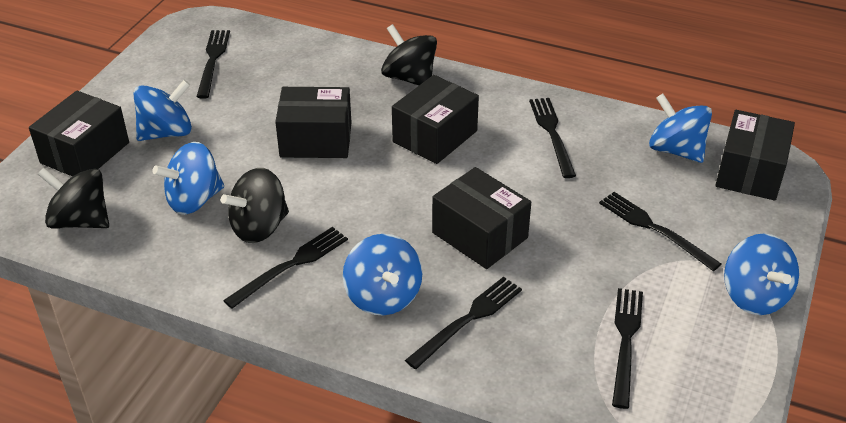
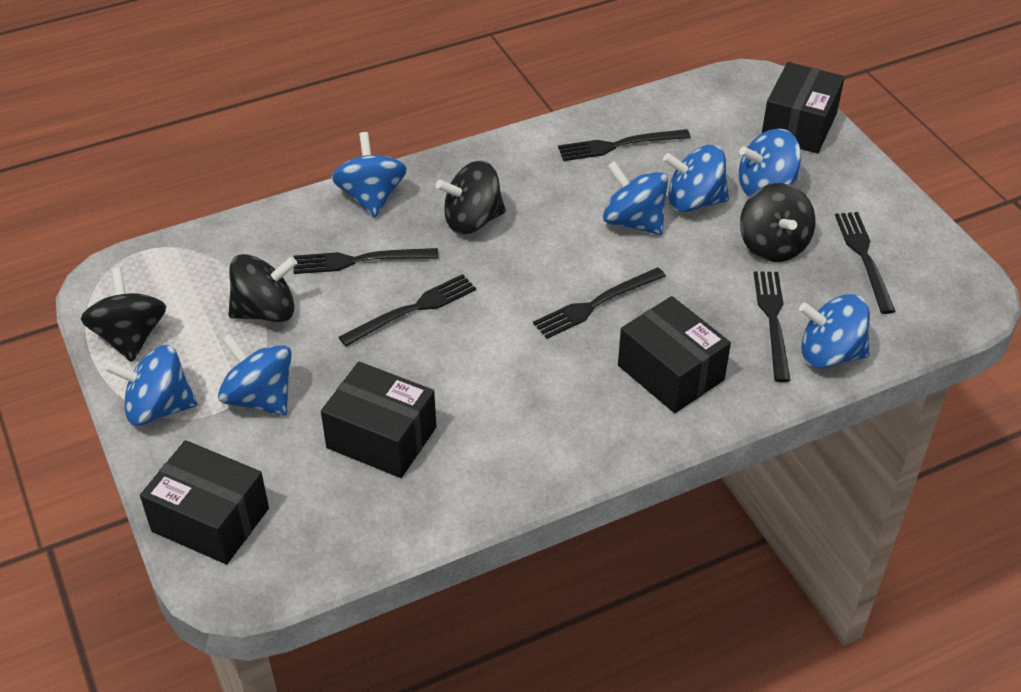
black box: 5 -> 4
black spinning top: 3 -> 4
blue spinning top: 5 -> 7

